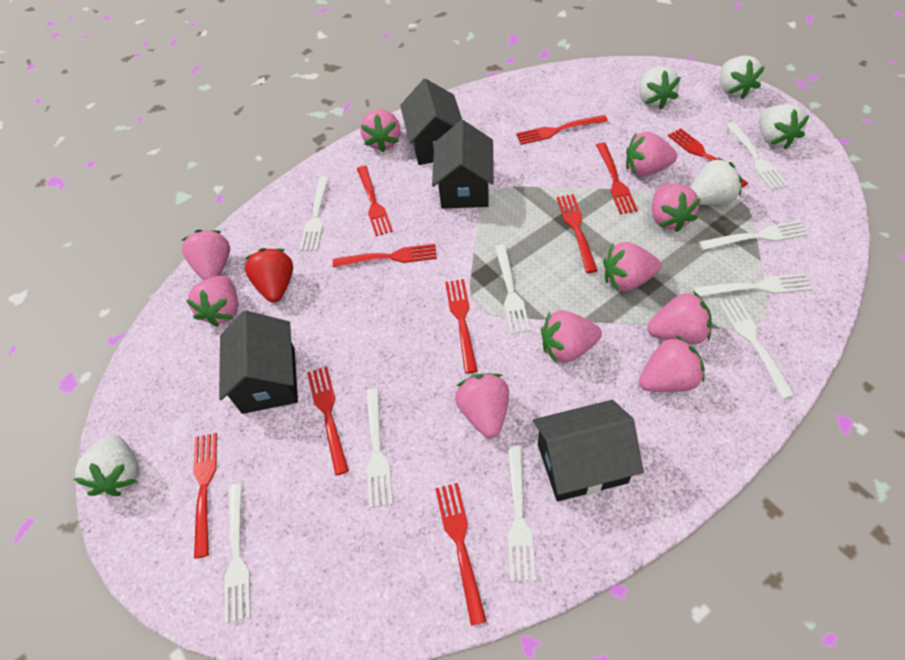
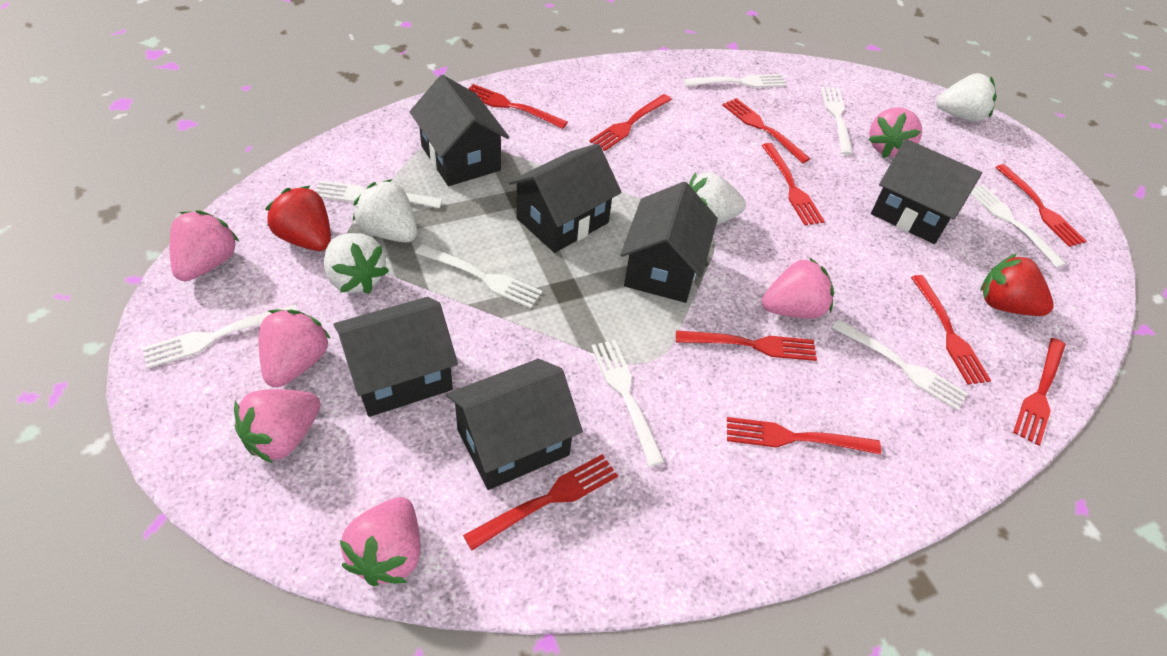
black house: 4 -> 6
pink strawberry: 10 -> 6
red strawberry: 1 -> 2
white fork: 9 -> 8
white strawberry: 5 -> 4

